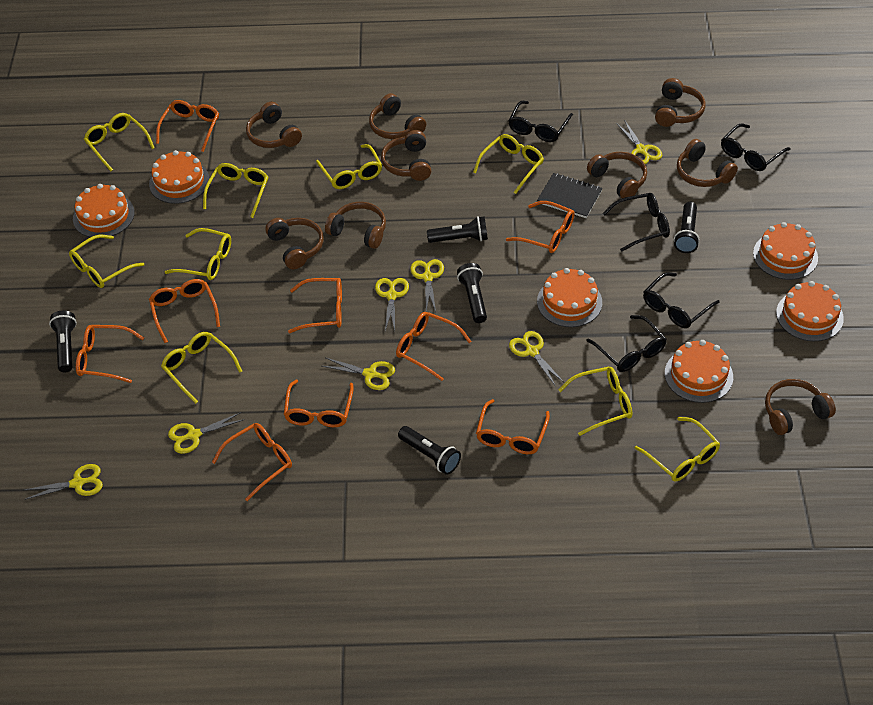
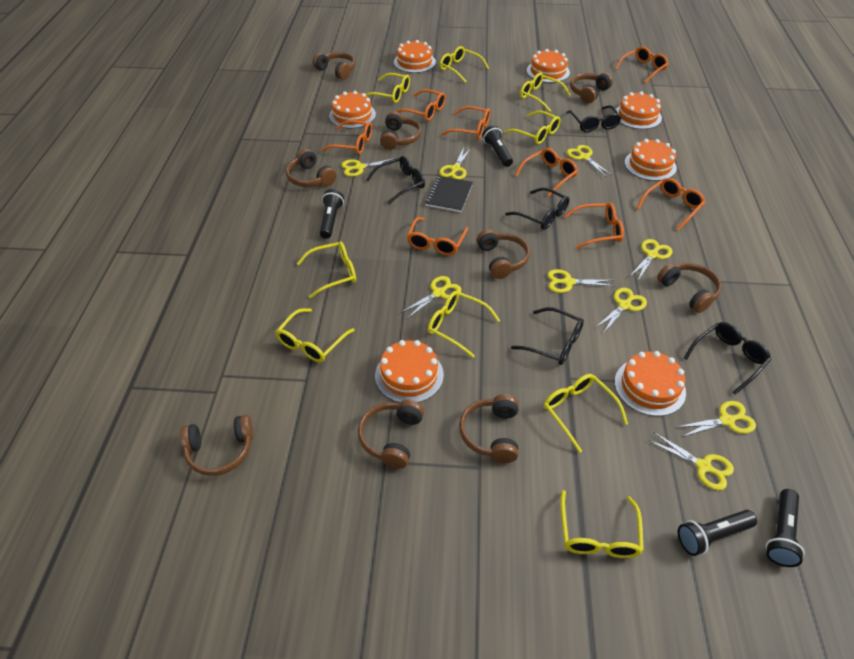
black flashlight: 5 -> 4
orange cake: 6 -> 7
orange glasses: 9 -> 8
yellow scissors: 7 -> 9

